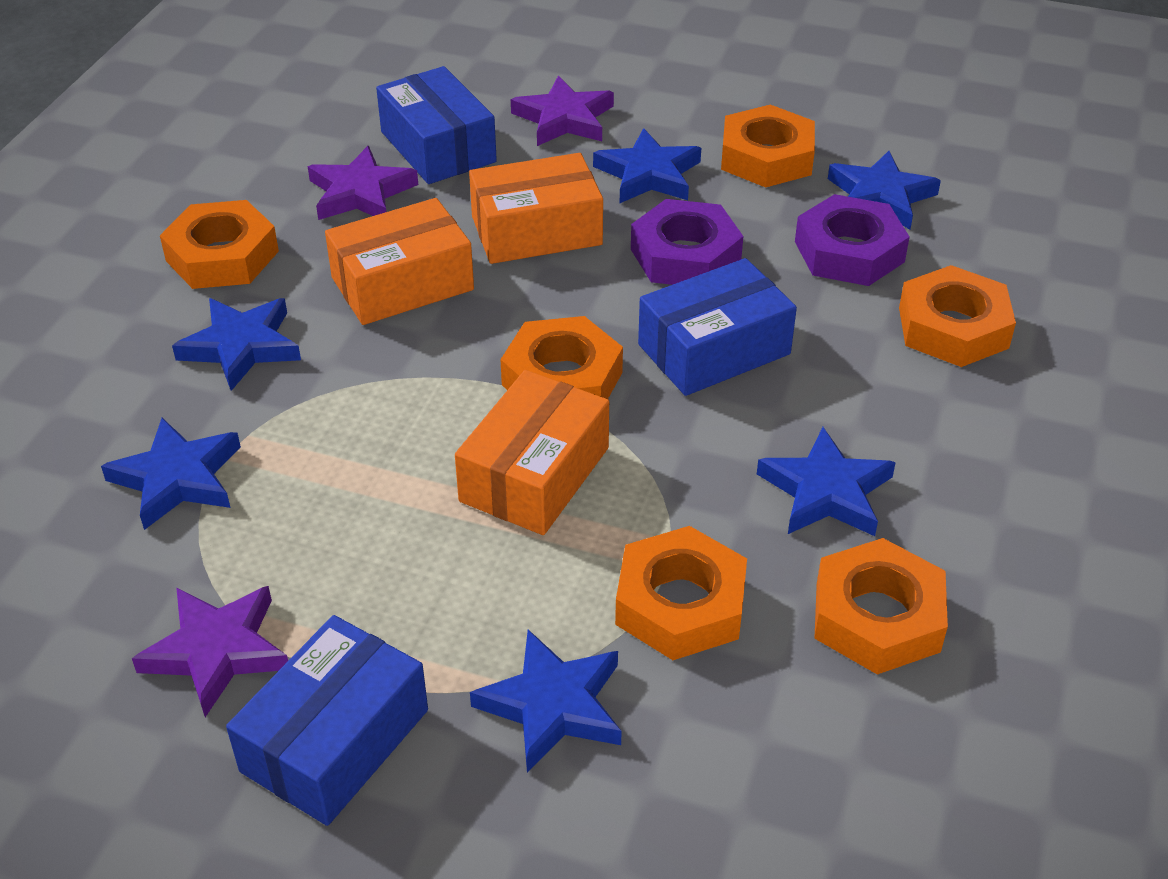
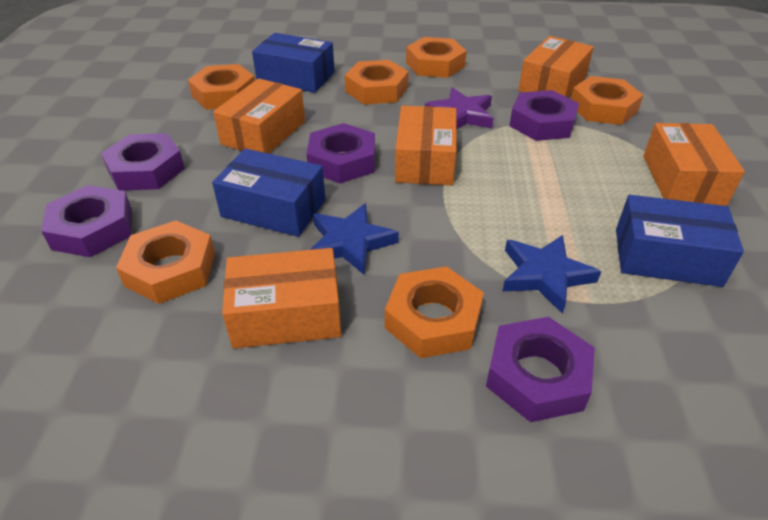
blue star: 6 -> 2
orange box: 3 -> 5
purple nut: 2 -> 5
purple star: 3 -> 1

